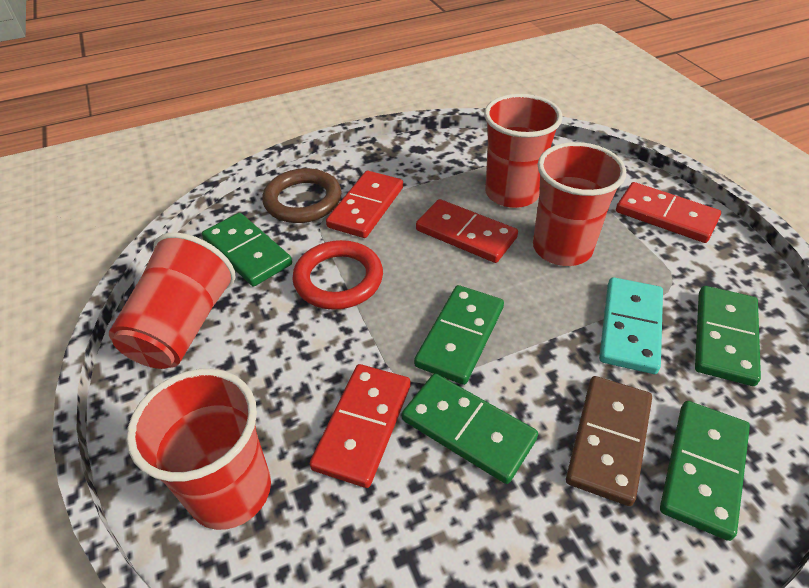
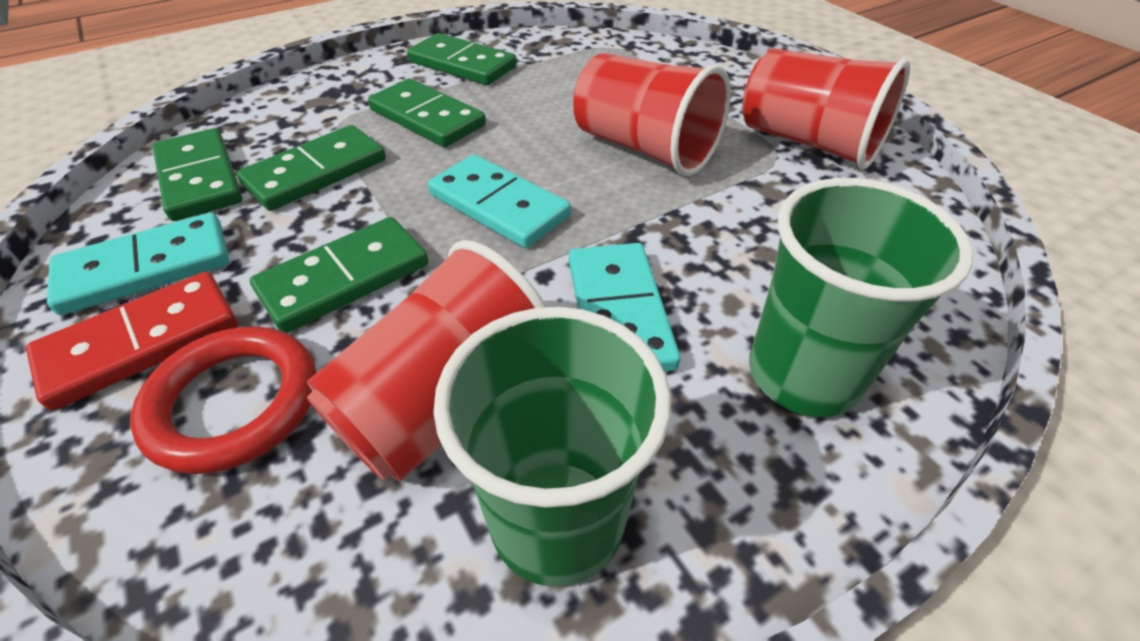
brown domino: 1 -> 0
brown ring: 1 -> 0
green cup: 0 -> 2
red cup: 4 -> 3
red domino: 4 -> 1
turquoise domino: 1 -> 3

